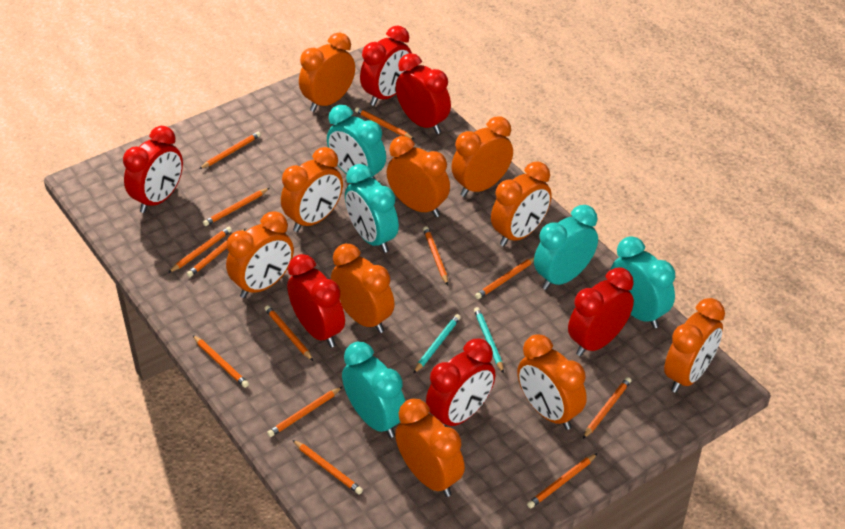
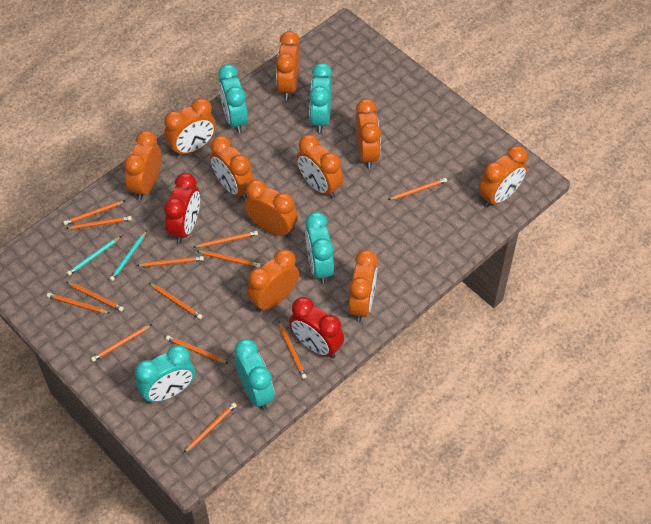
red clock: 6 -> 2

